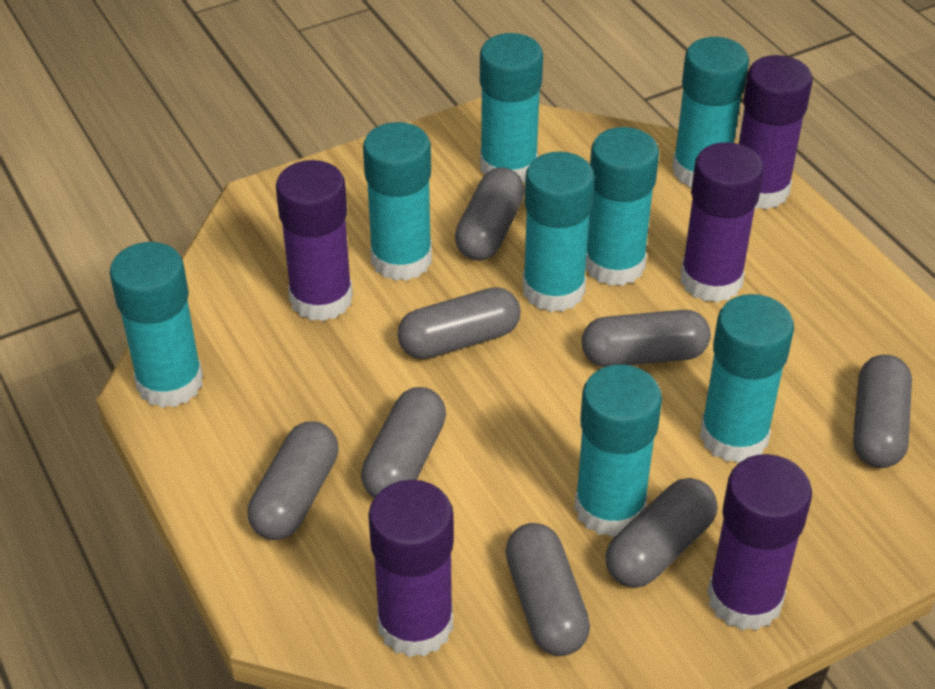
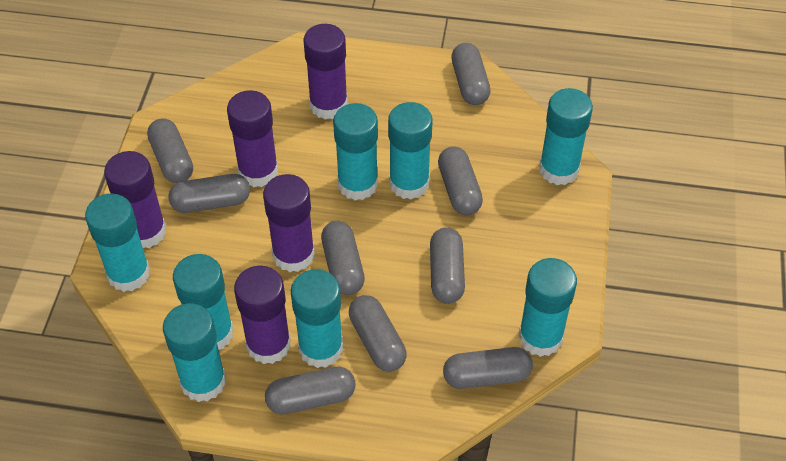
grey capsule: 8 -> 9

